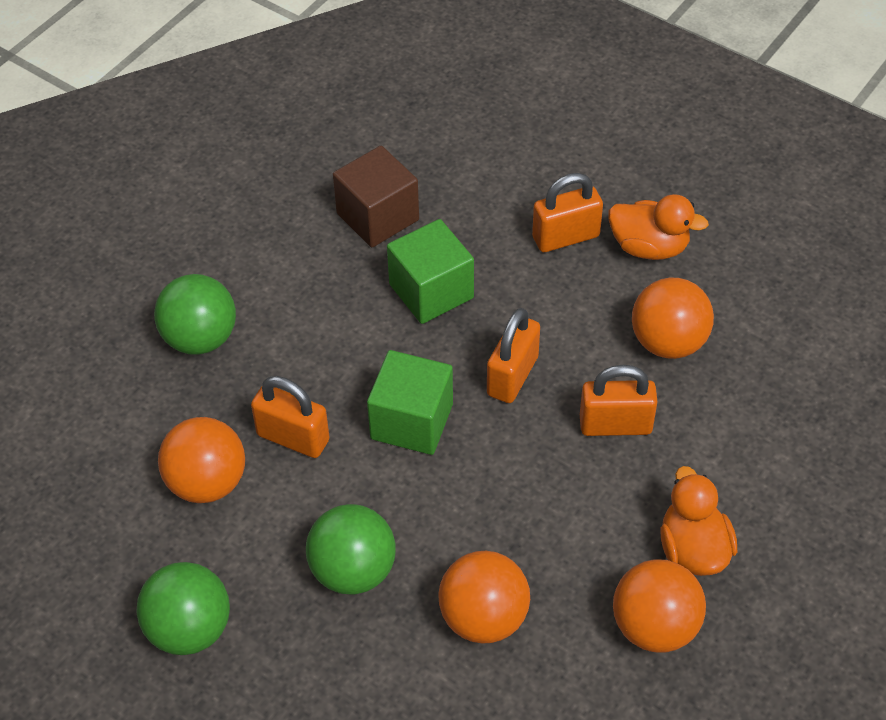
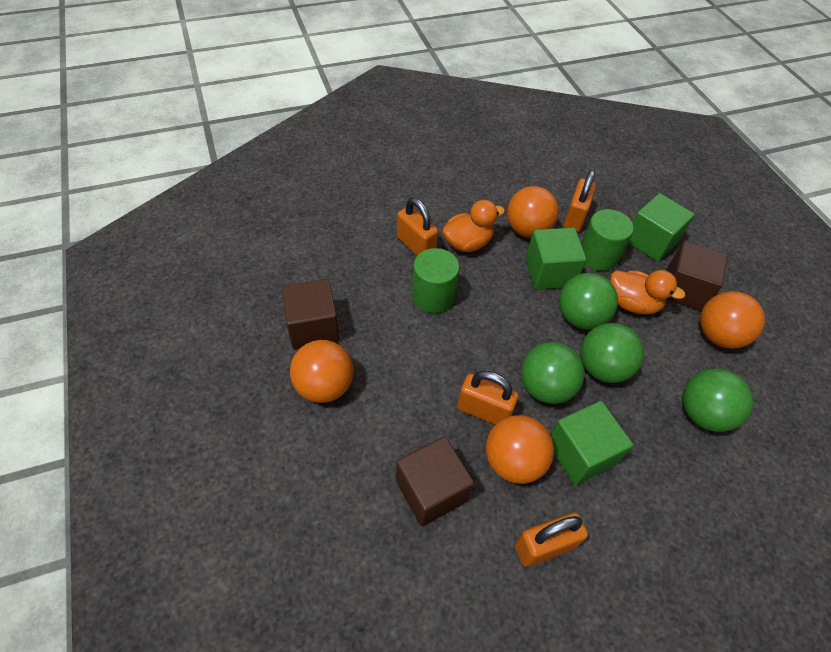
brown cube: 1 -> 3
green ball: 3 -> 4
green cube: 2 -> 3
green cylinder: 0 -> 2

